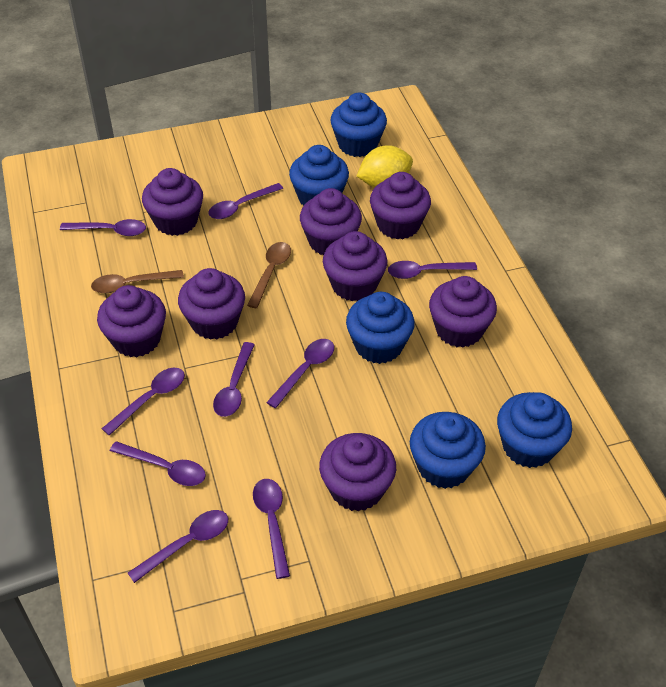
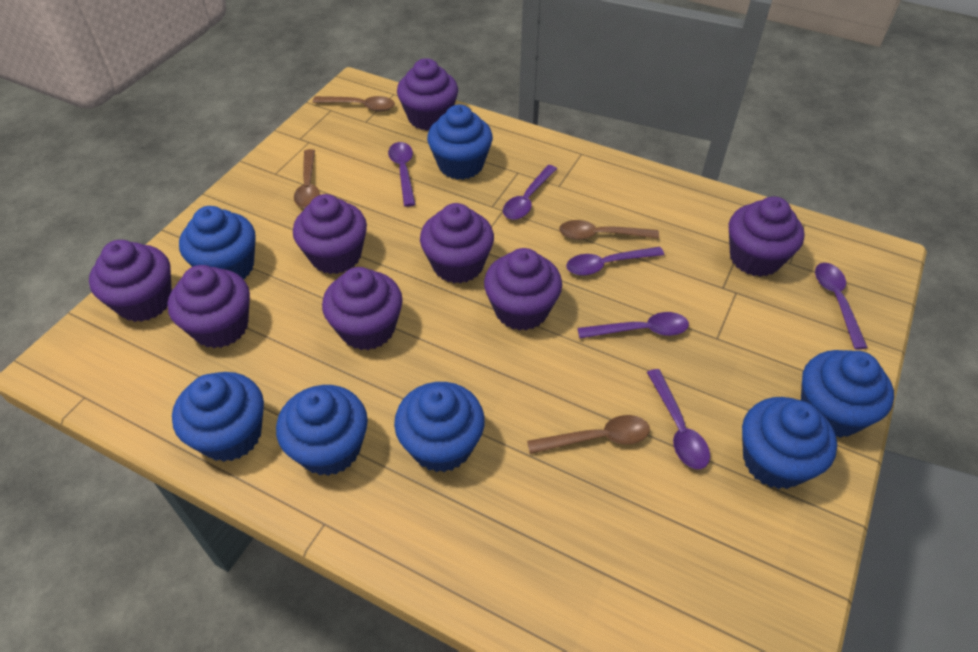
blue cupcake: 5 -> 7
brown spoon: 2 -> 4
purple spoon: 9 -> 6
yellow lemon: 1 -> 0

